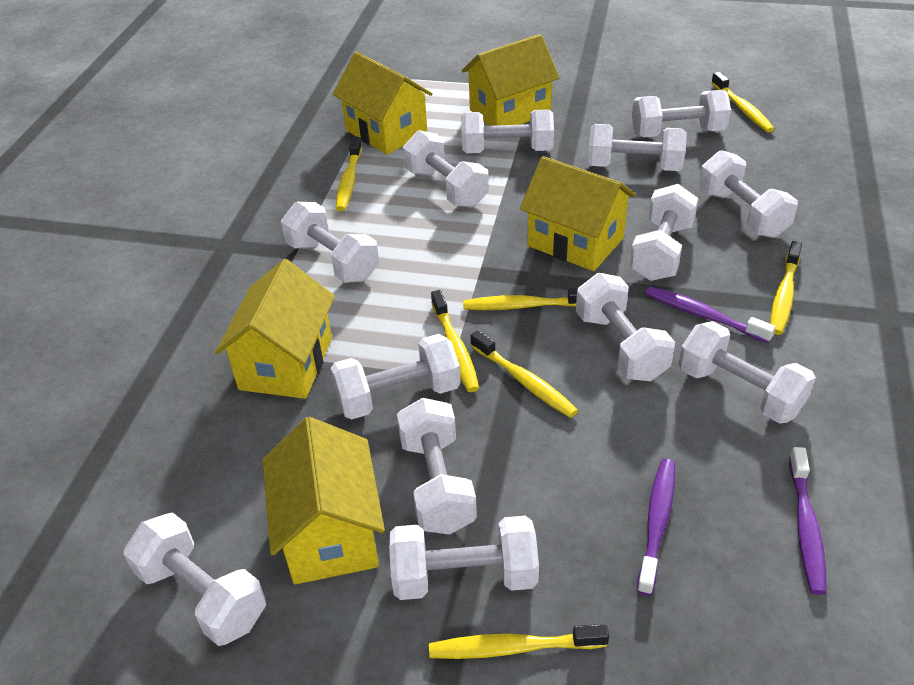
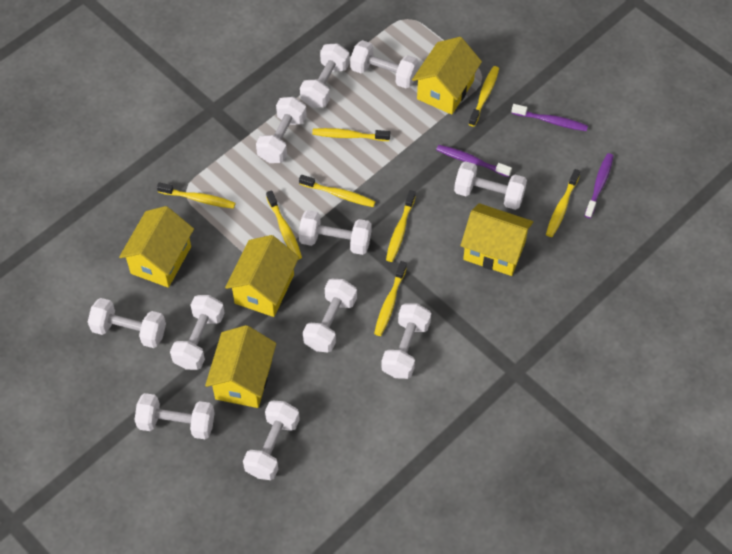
white dumbbell: 13 -> 11
yellow toothbrush: 7 -> 8

